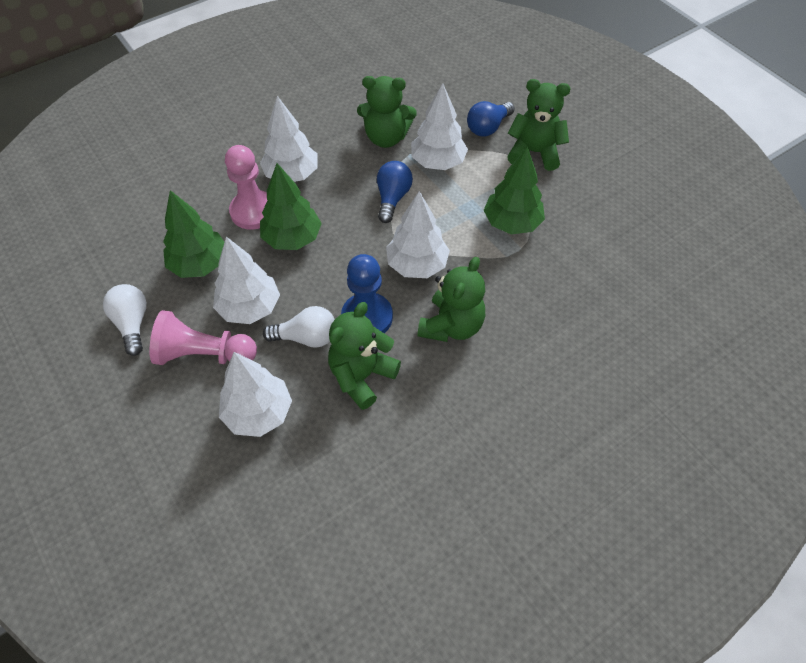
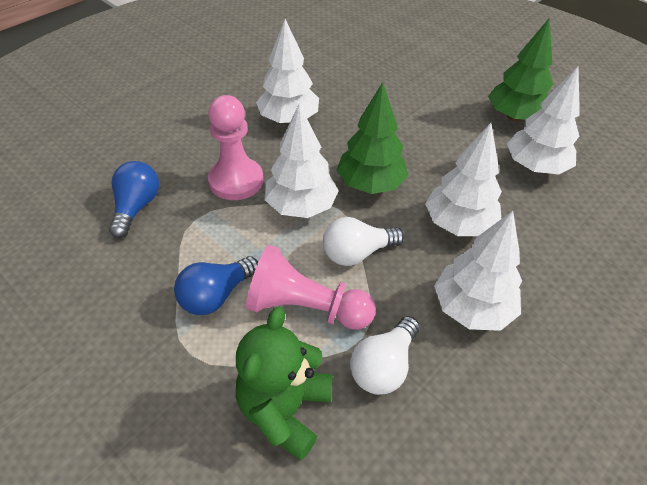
blue pawn: 1 -> 0
green teddy bear: 4 -> 1
green tree: 3 -> 2

